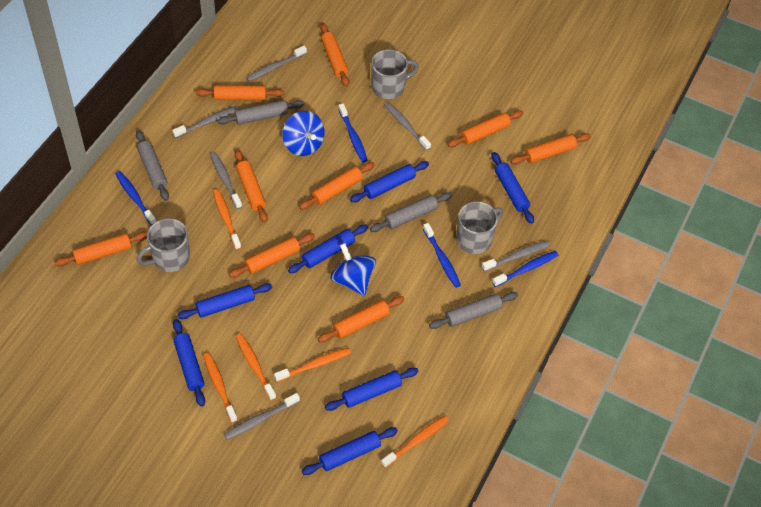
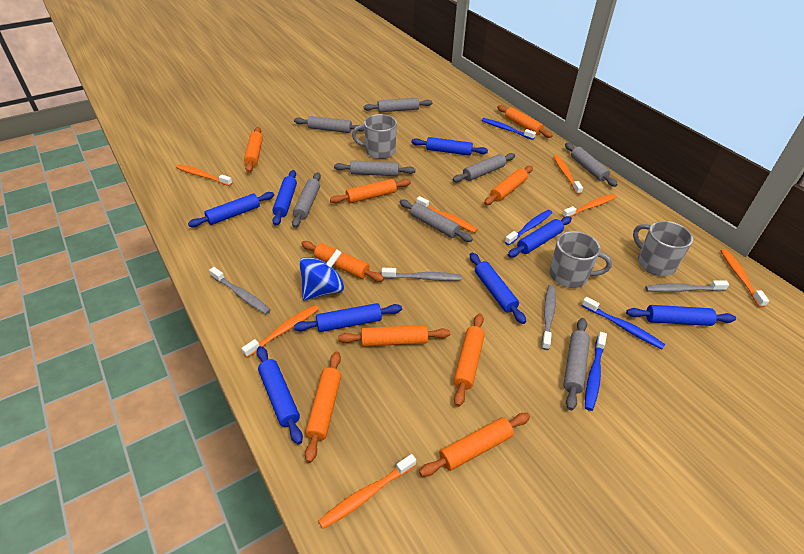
blue rolling pin: 7 -> 8
blue spinning top: 2 -> 1
grey rolling pin: 4 -> 8
grey toothbrush: 6 -> 4
orange toothbrush: 5 -> 7

